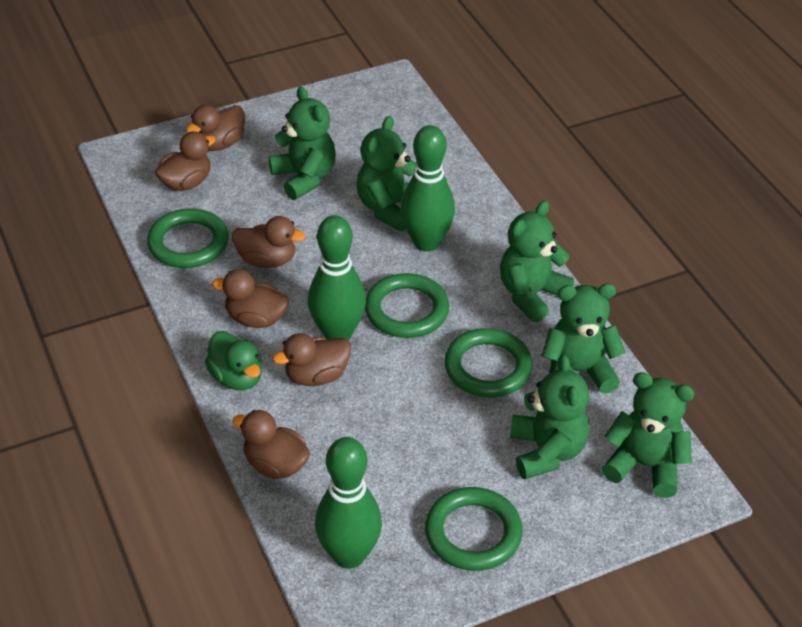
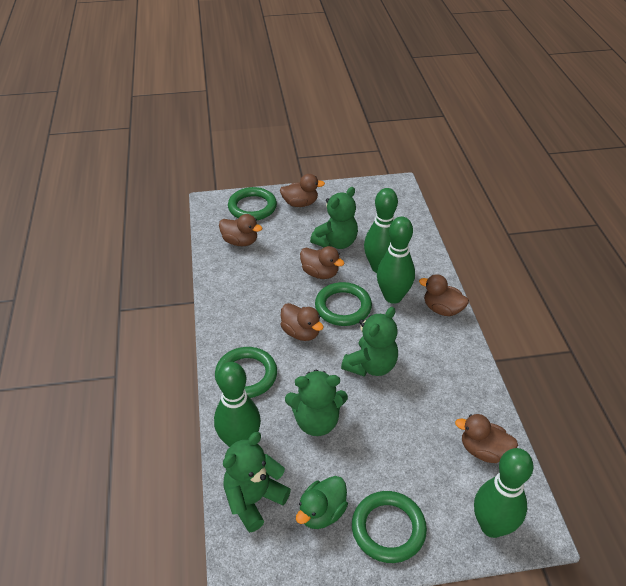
green bowling pin: 3 -> 4
green teddy bear: 6 -> 4

